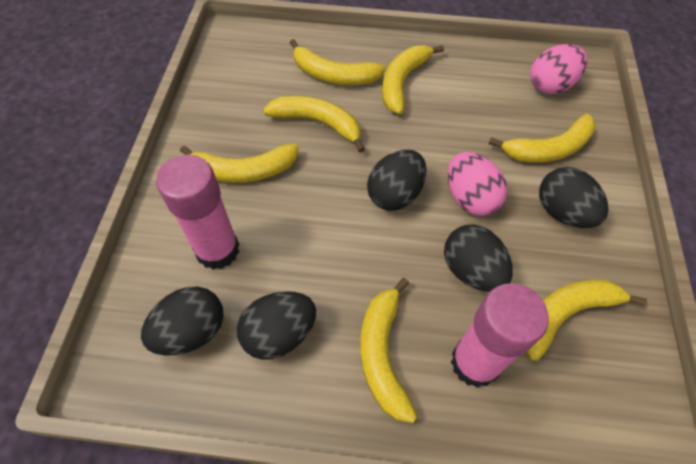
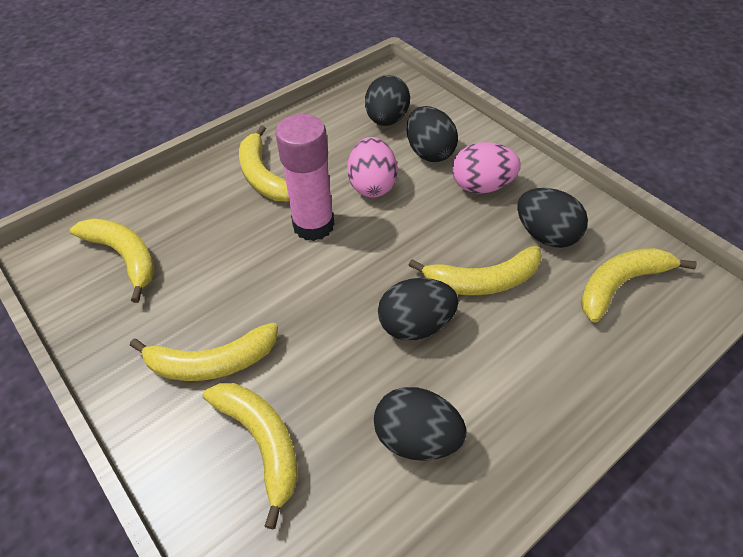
pink glue stick: 2 -> 1
yellow banana: 7 -> 6

